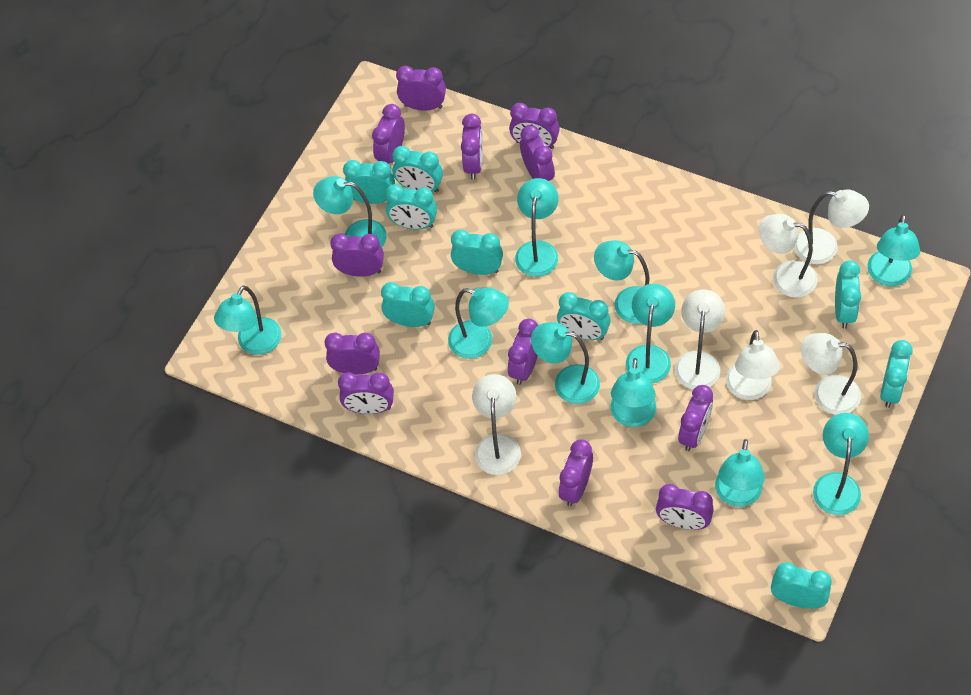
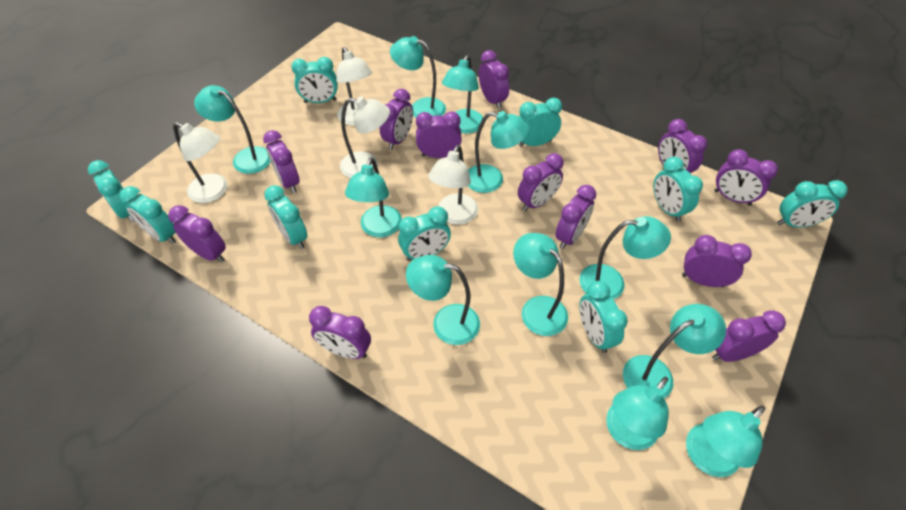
white lamp: 6 -> 4

